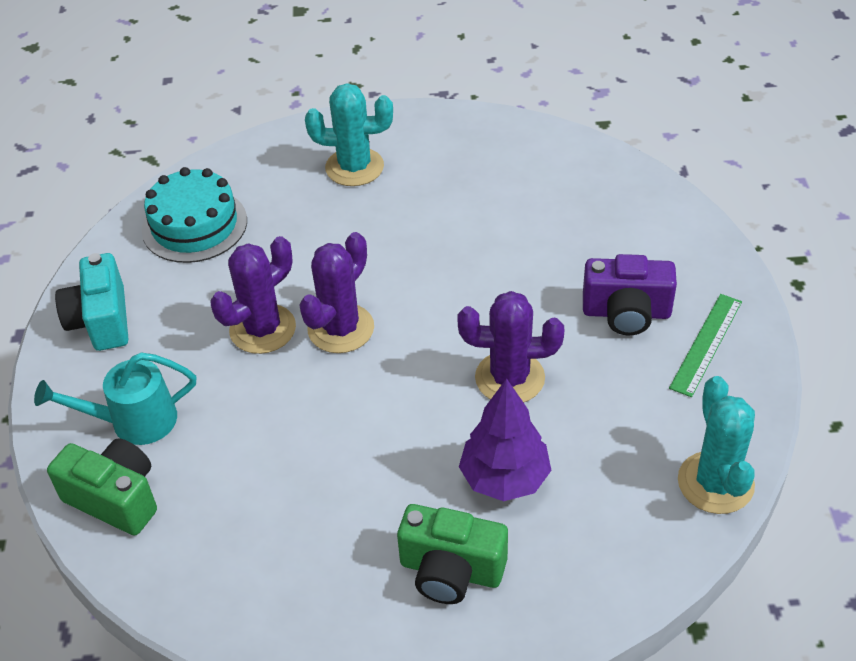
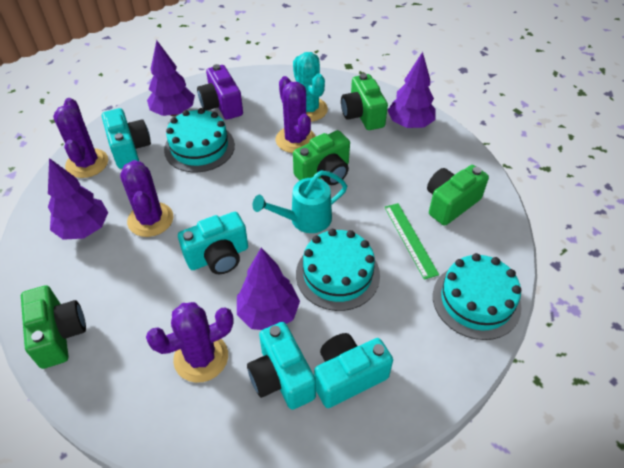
green camera: 2 -> 4
purple cactus: 3 -> 4
purple tree: 1 -> 4
turquoise cactus: 2 -> 1
turquoise cake: 1 -> 3
turquoise camera: 1 -> 4

